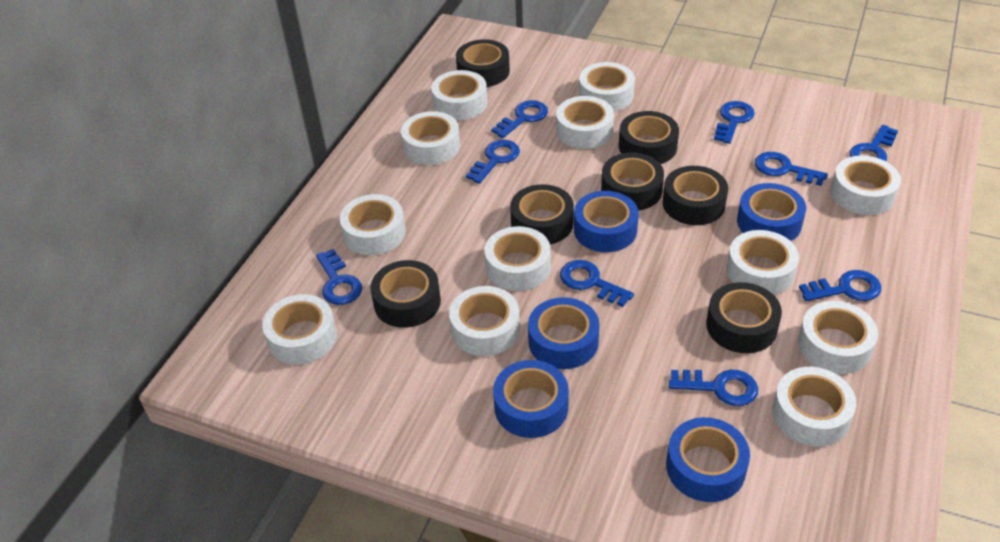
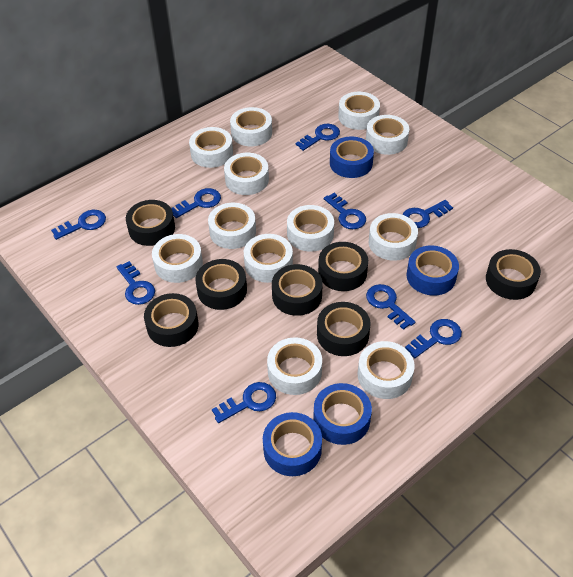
blue tape: 5 -> 4

